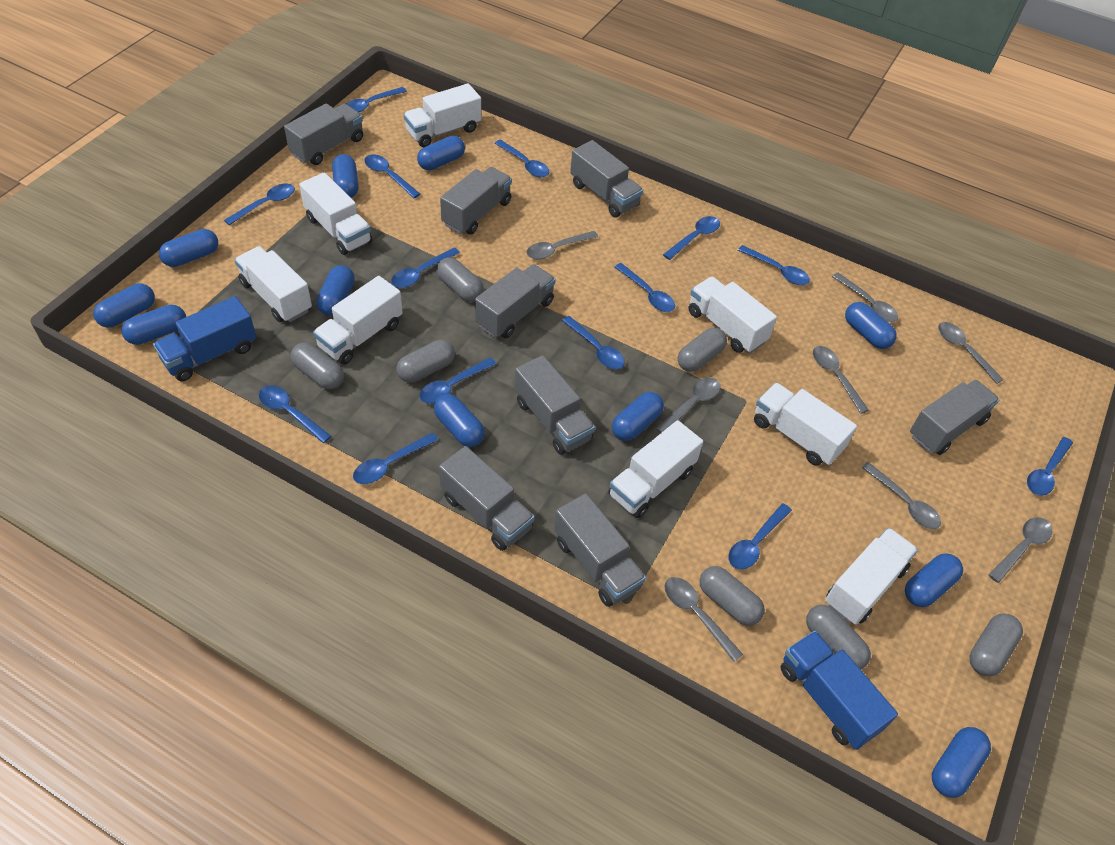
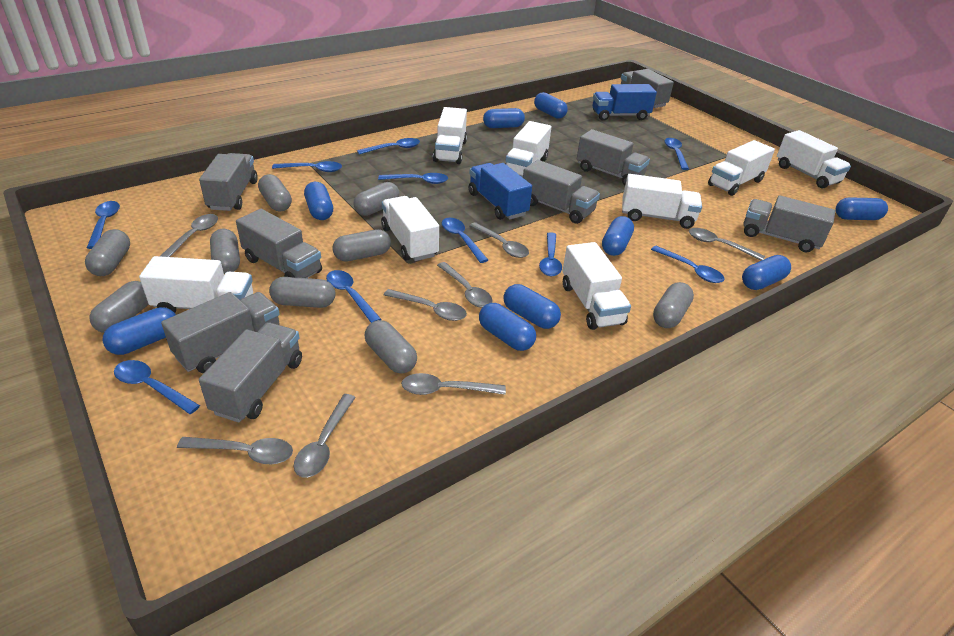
blue capsule: 11 -> 9
blue spoon: 14 -> 10
grey capsule: 7 -> 9

